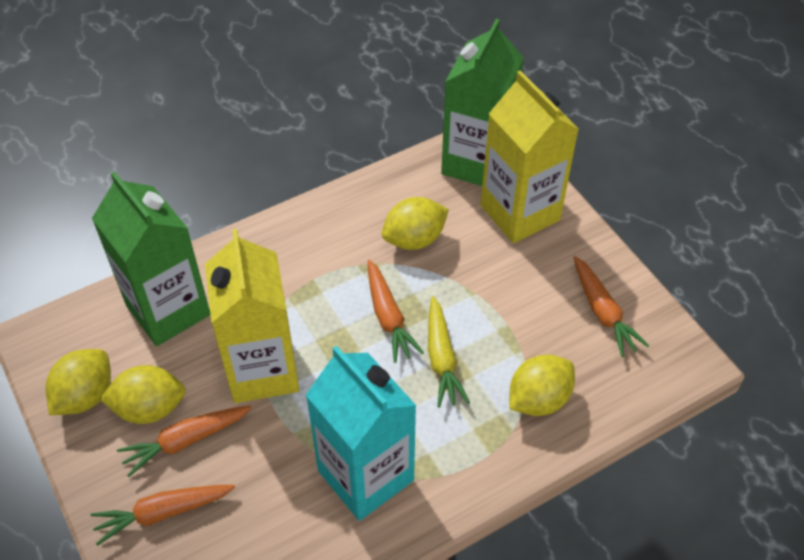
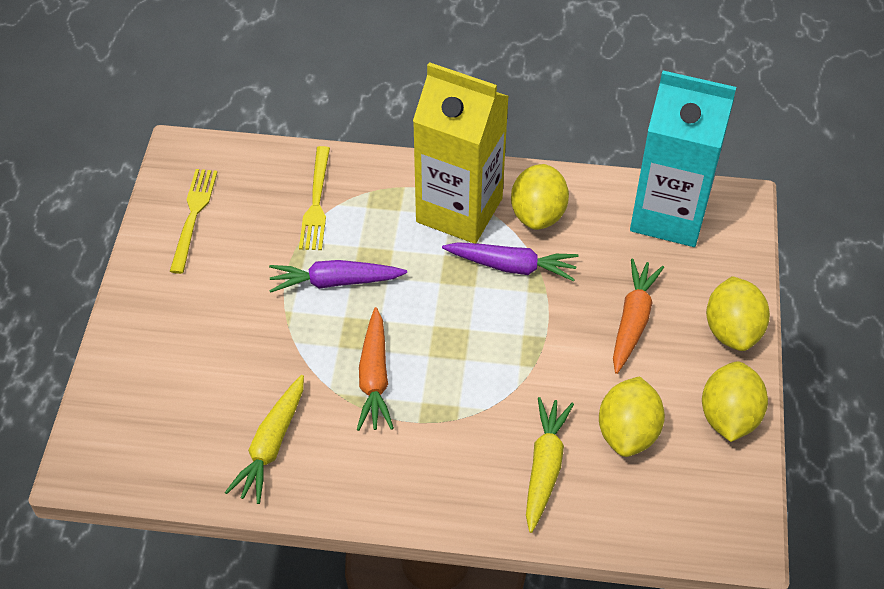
green carton: 2 -> 0
orange carrot: 4 -> 2
purple carrot: 0 -> 2
yellow carrot: 1 -> 2
yellow carton: 2 -> 1
yellow fork: 0 -> 2

